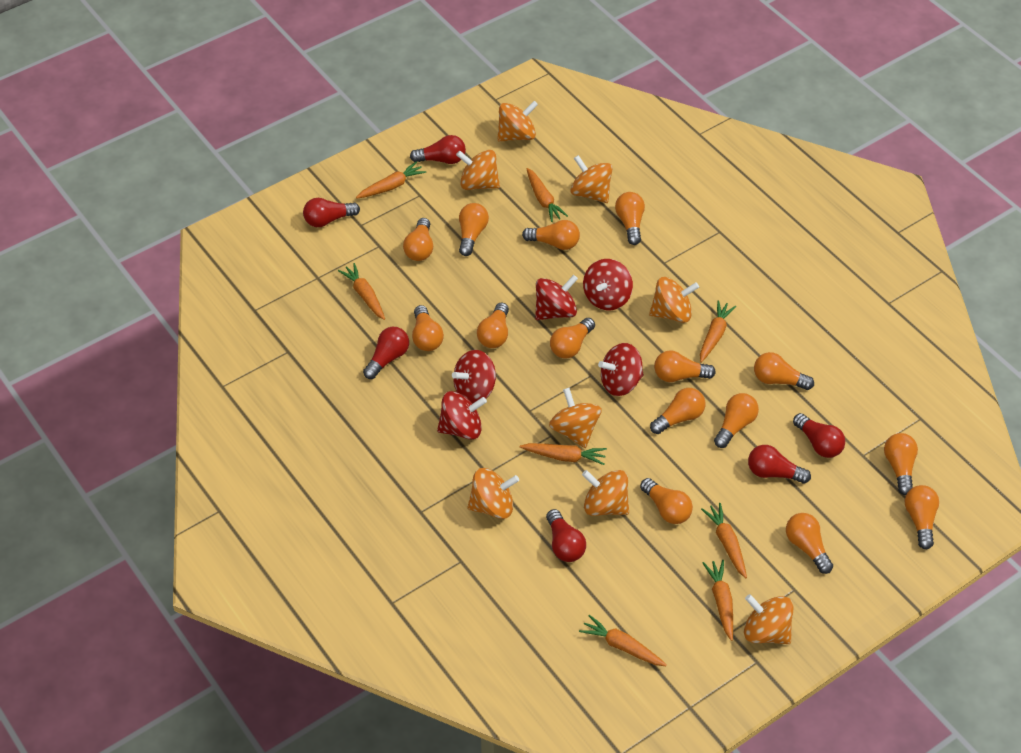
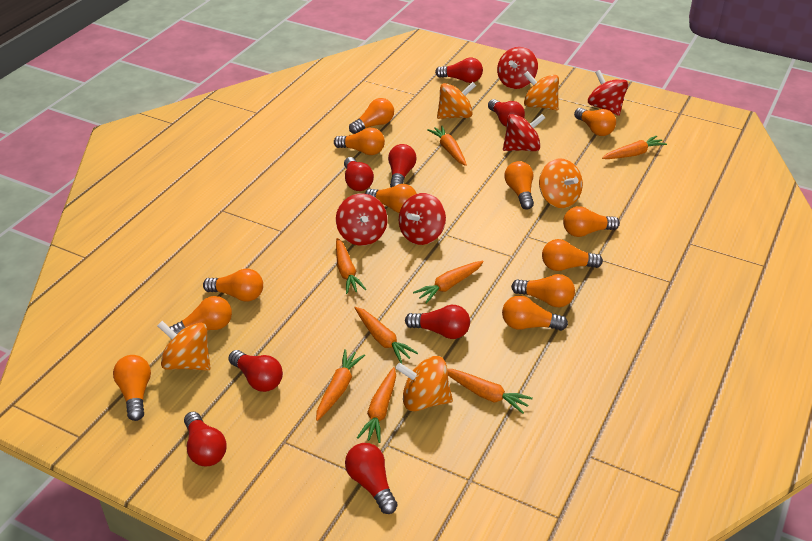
orange light bulb: 15 -> 12
orange spinning top: 8 -> 5
red light bulb: 6 -> 8

